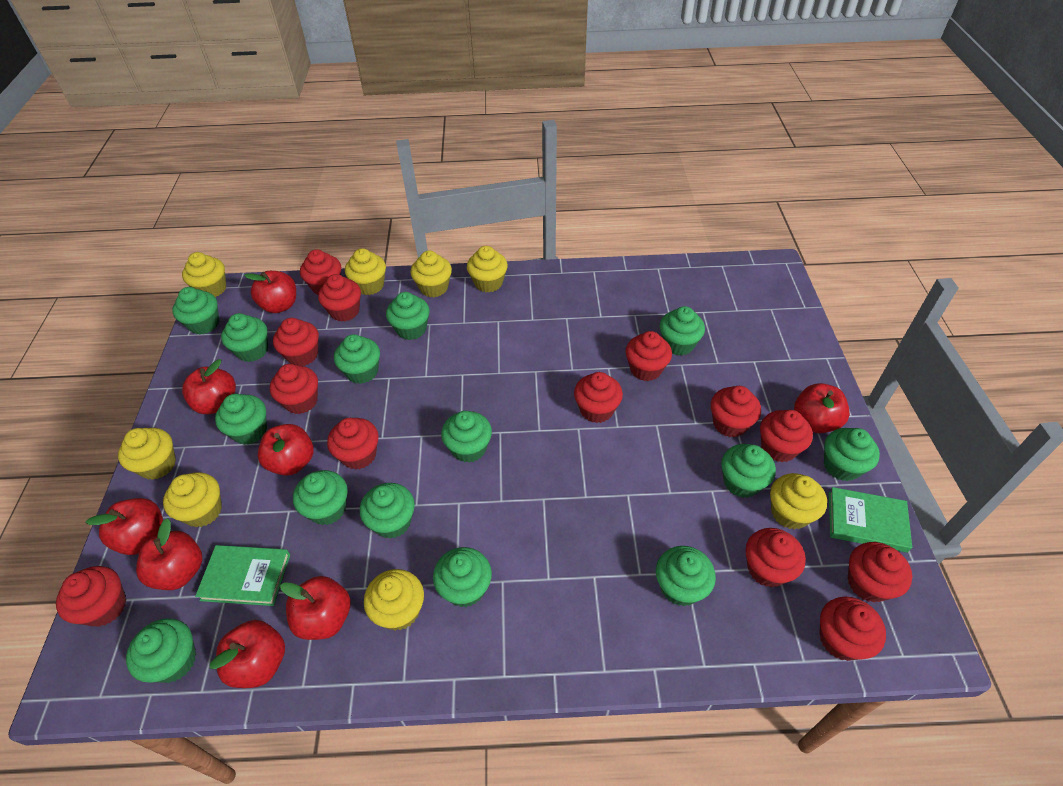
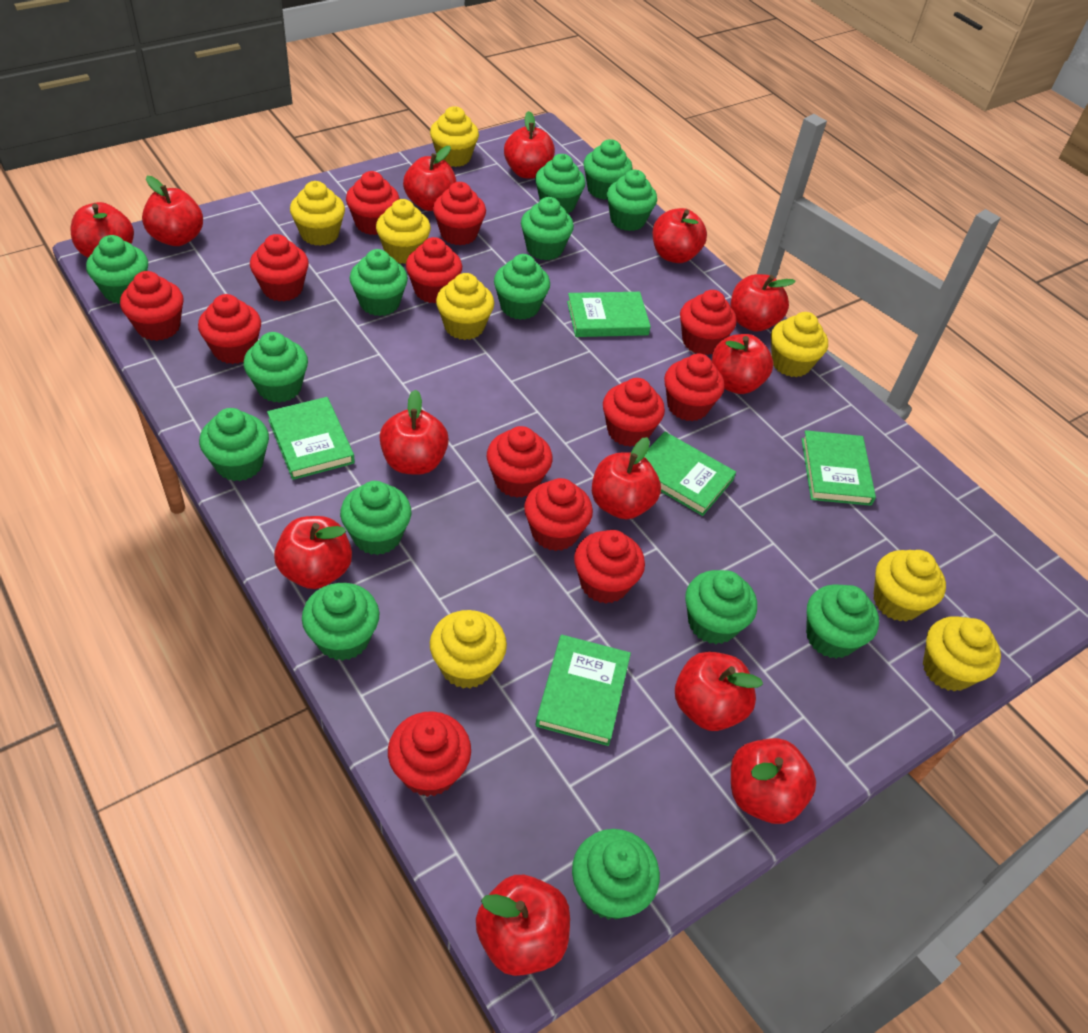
green book: 2 -> 5
red apple: 8 -> 13

